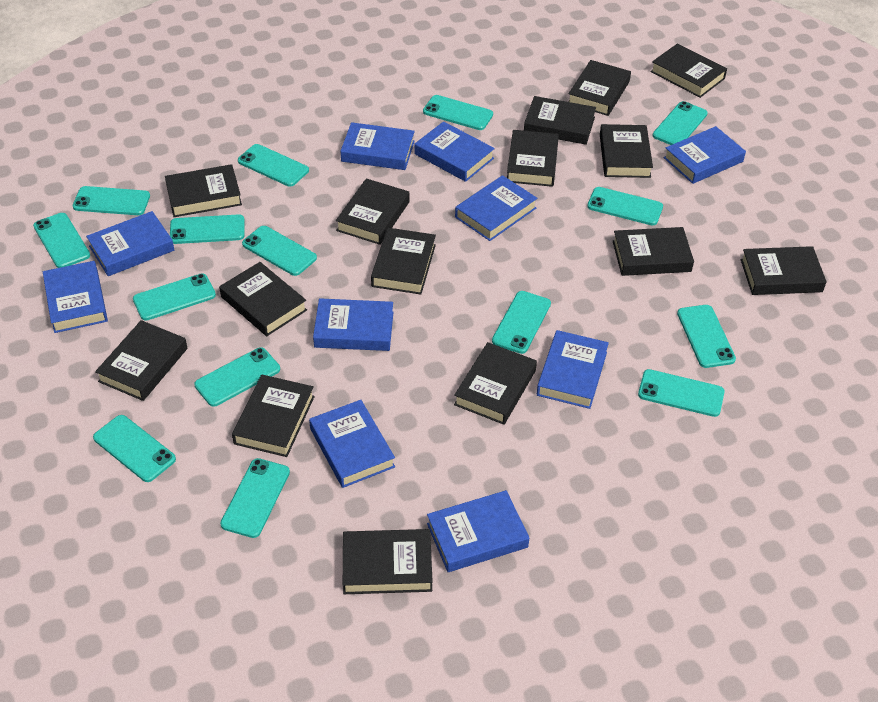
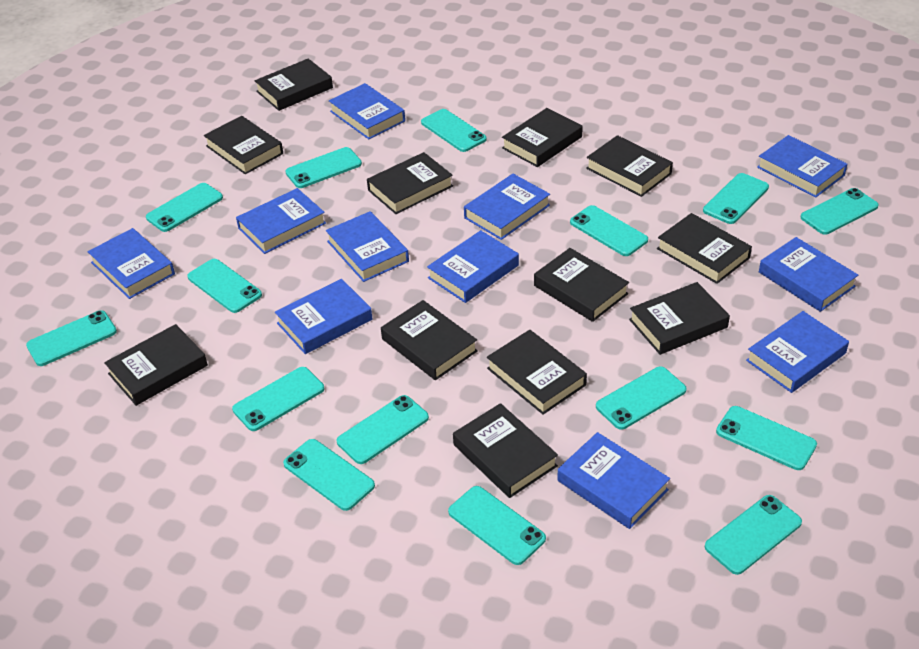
black book: 15 -> 12
blue book: 10 -> 11

